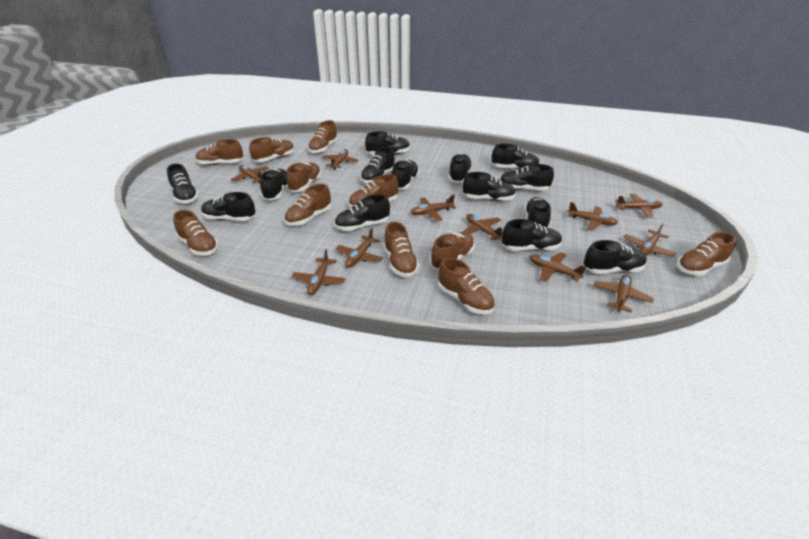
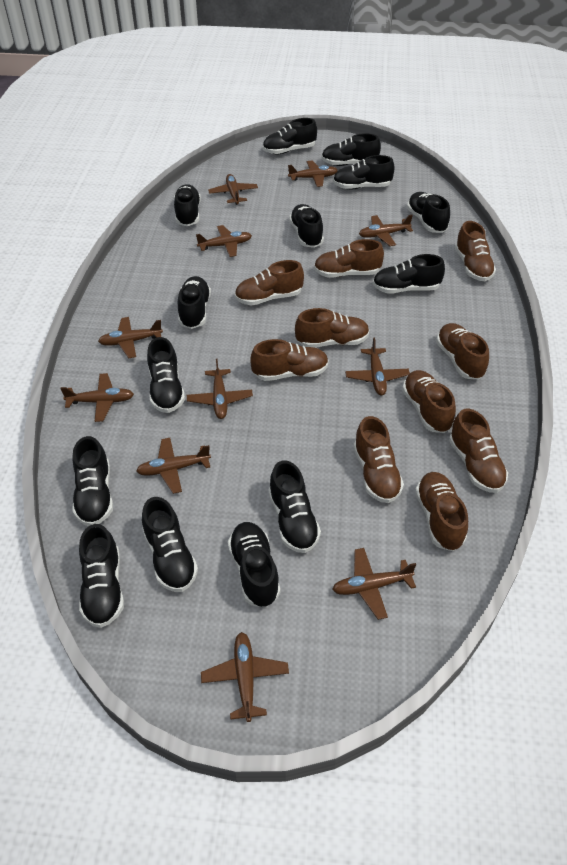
brown shoe: 11 -> 10

